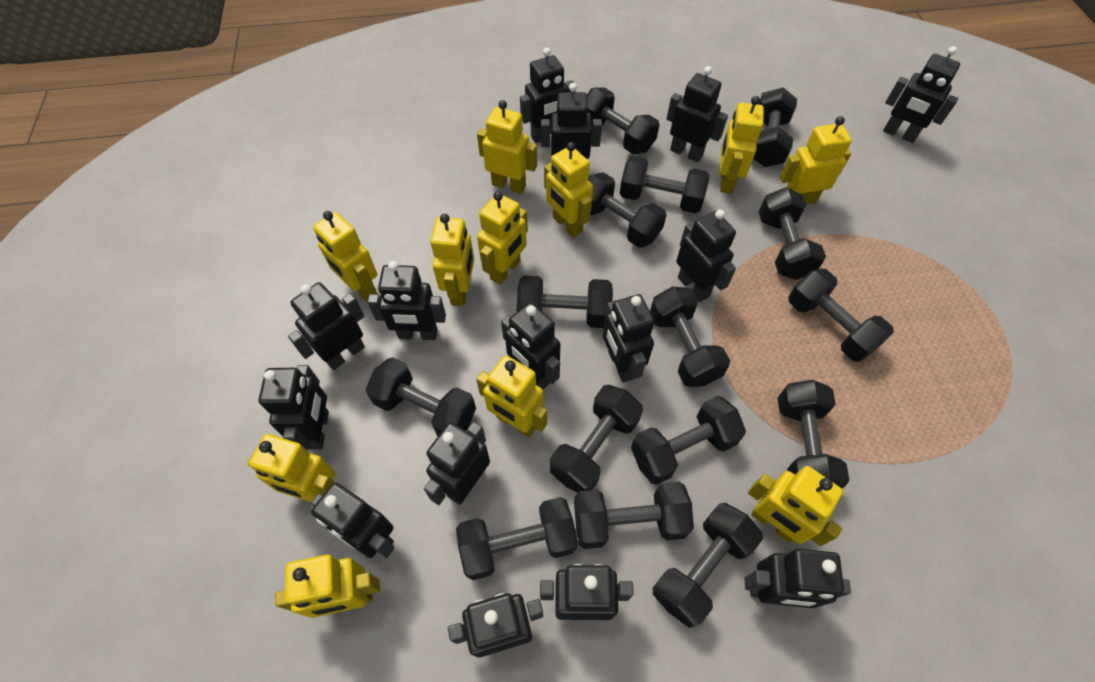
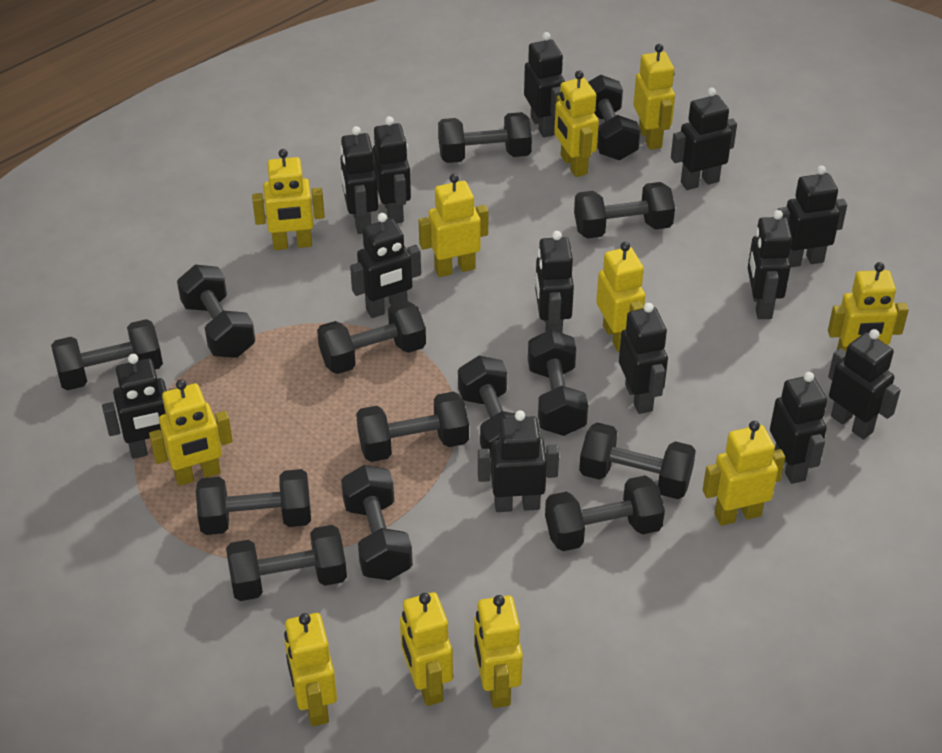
black dumbbell: 15 -> 14
black robot: 15 -> 13

